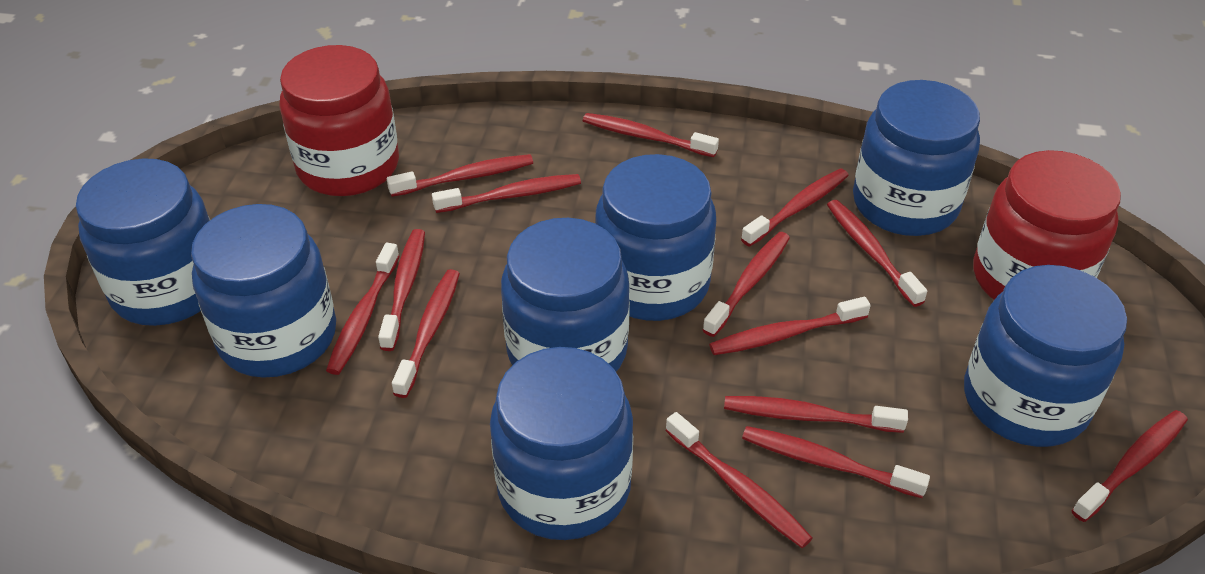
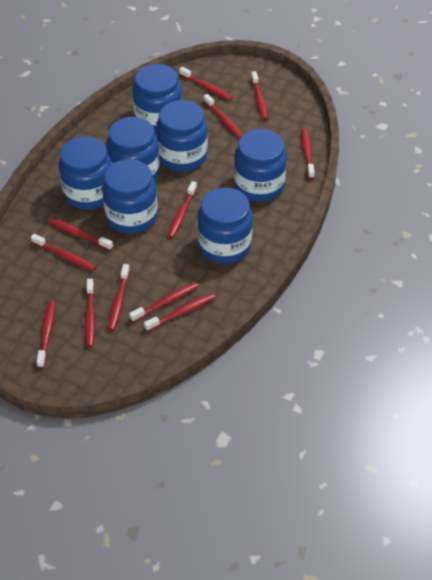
red jar: 2 -> 0
red toothbrush: 14 -> 12

